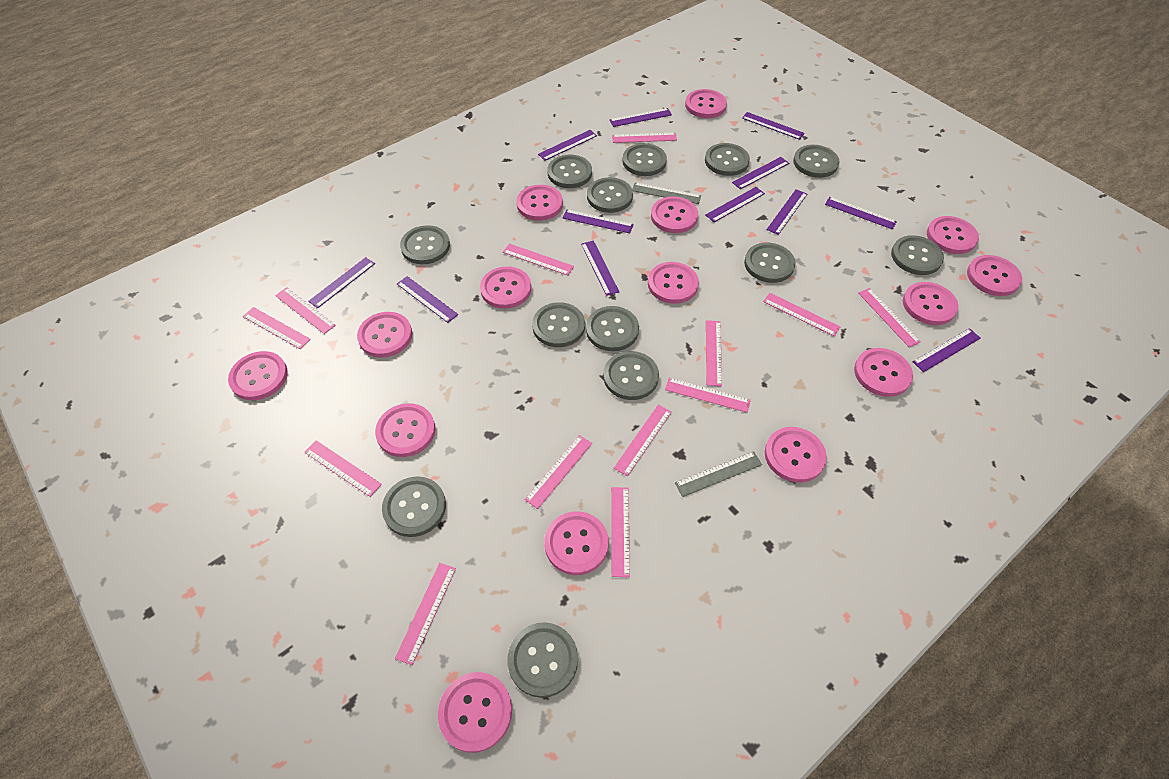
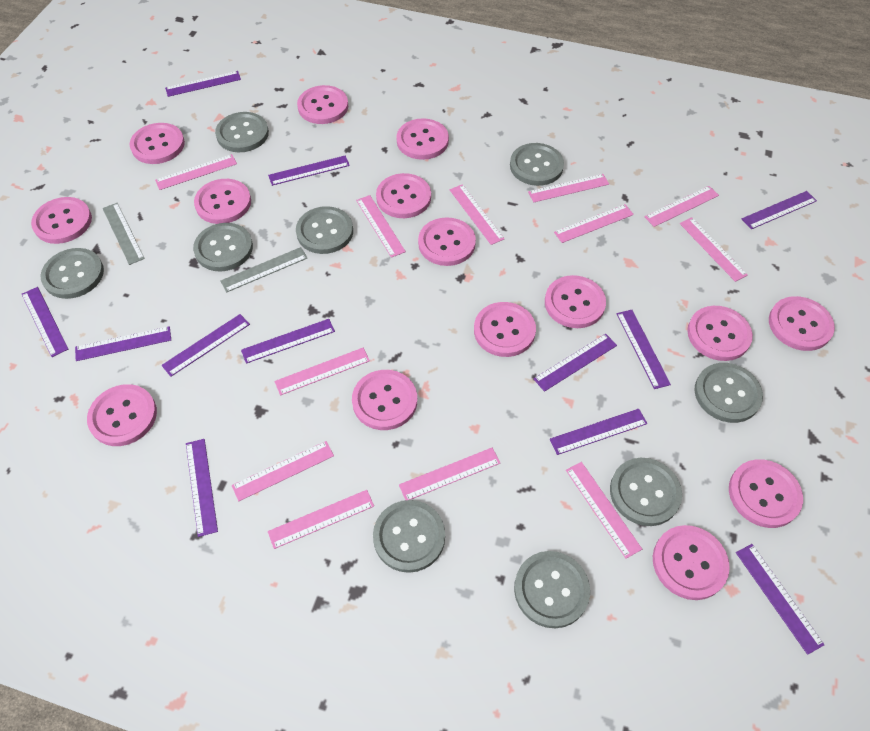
grey button: 13 -> 9
pink ruler: 13 -> 12

